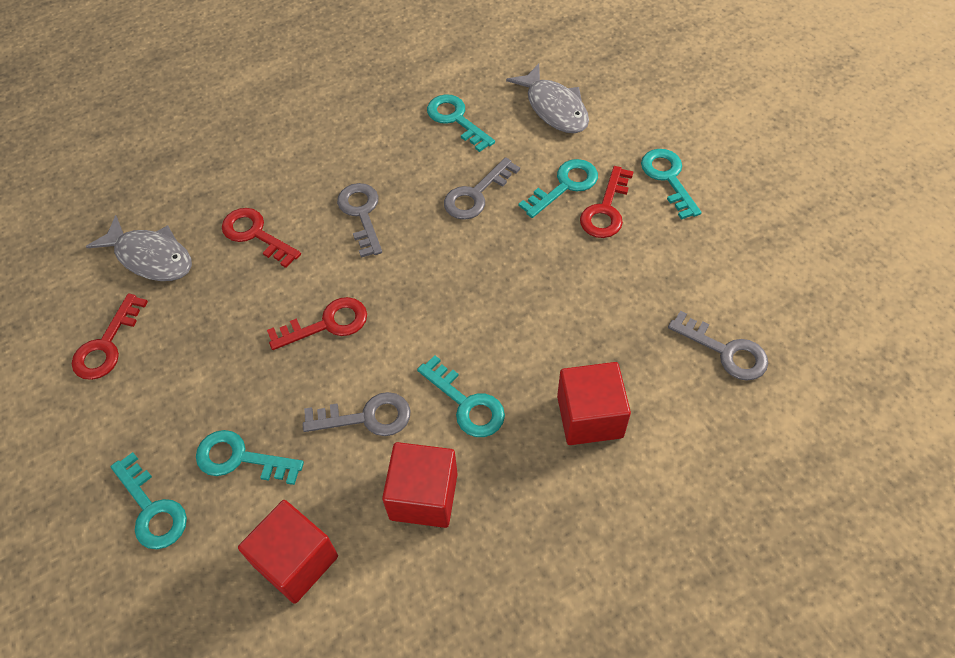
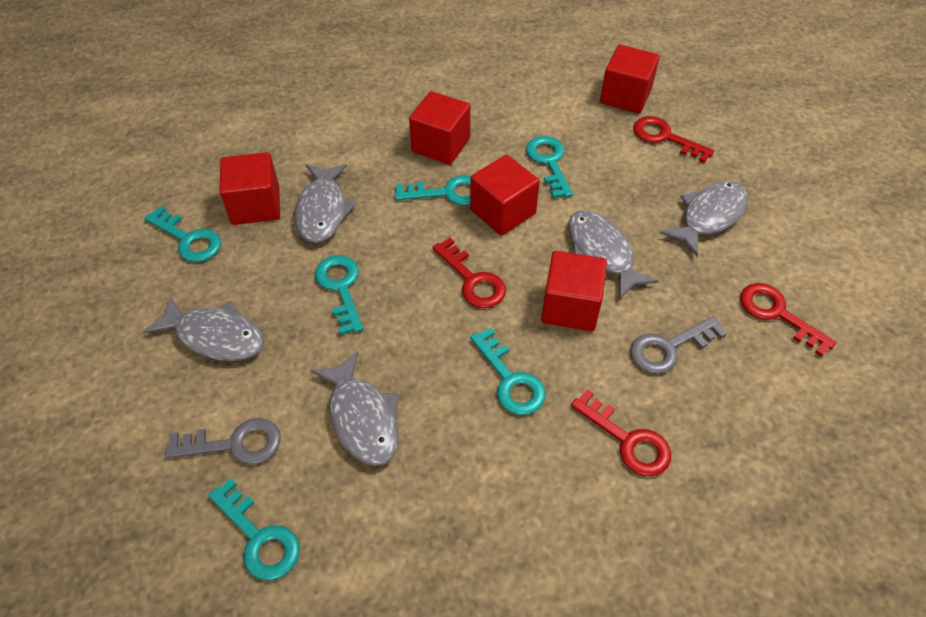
grey fish: 2 -> 5
grey key: 4 -> 2
red cube: 3 -> 5

